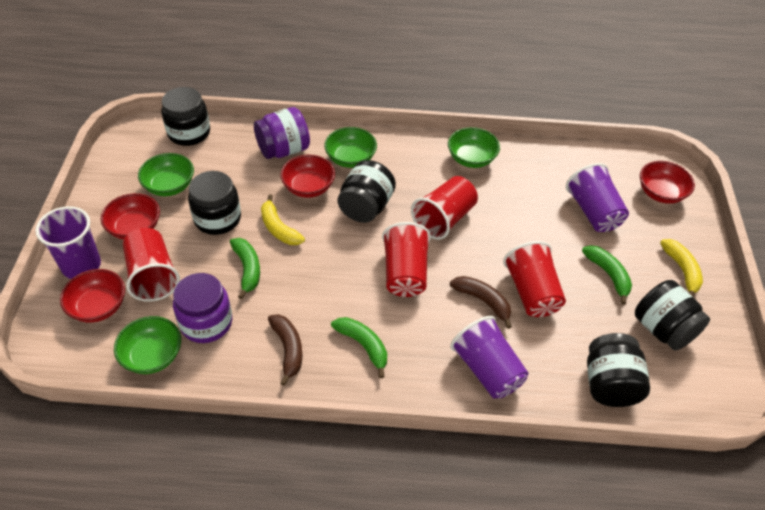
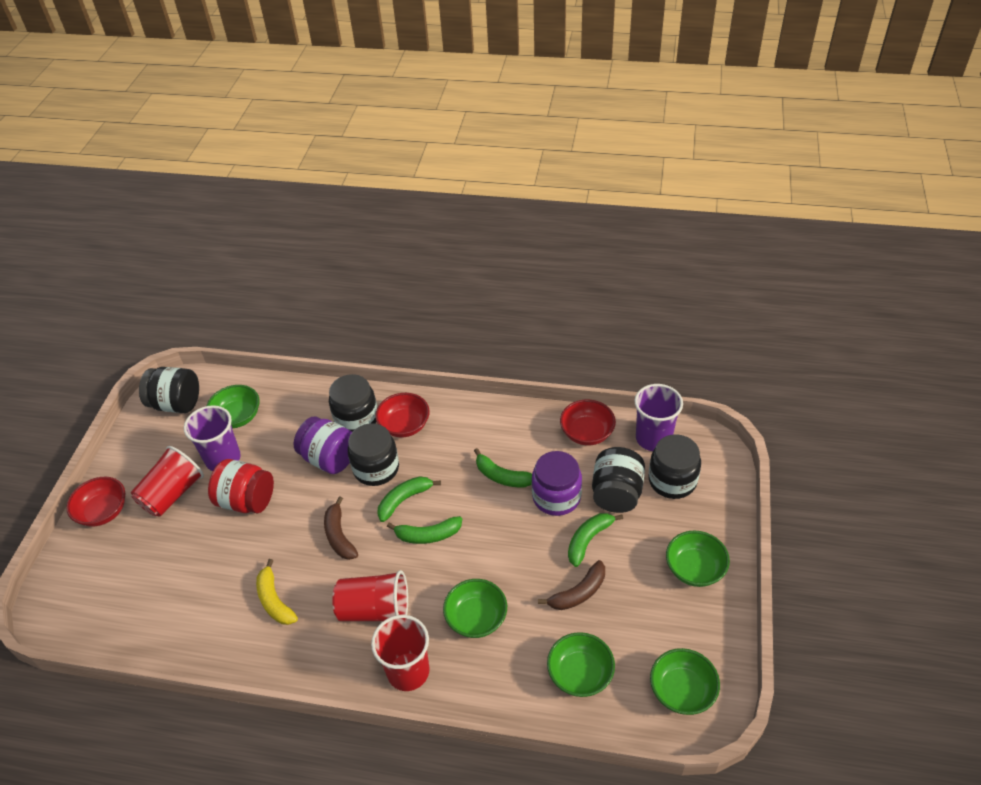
green banana: 3 -> 4
green bowl: 4 -> 5
purple cup: 3 -> 2
red bowl: 4 -> 3
red cup: 4 -> 3
red jar: 0 -> 1
yellow banana: 2 -> 1

